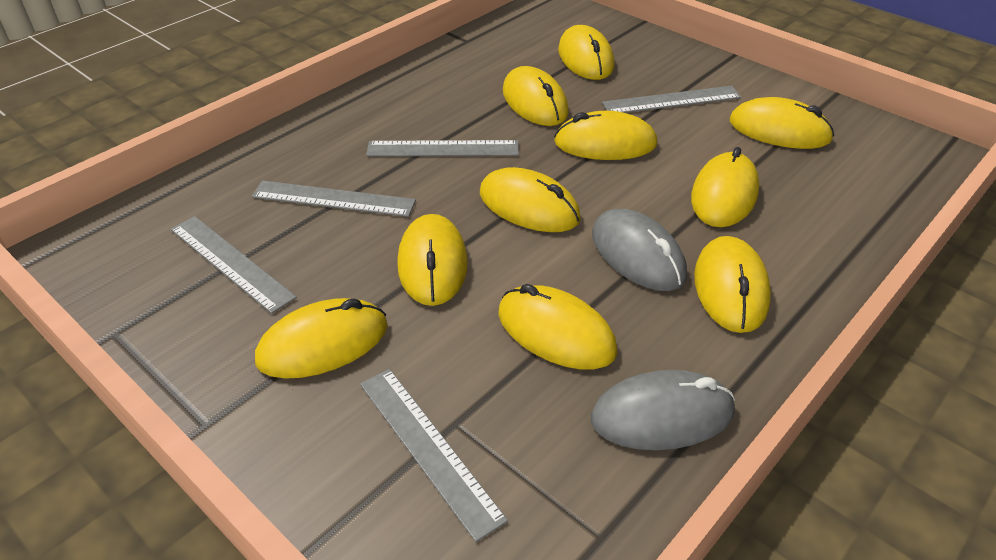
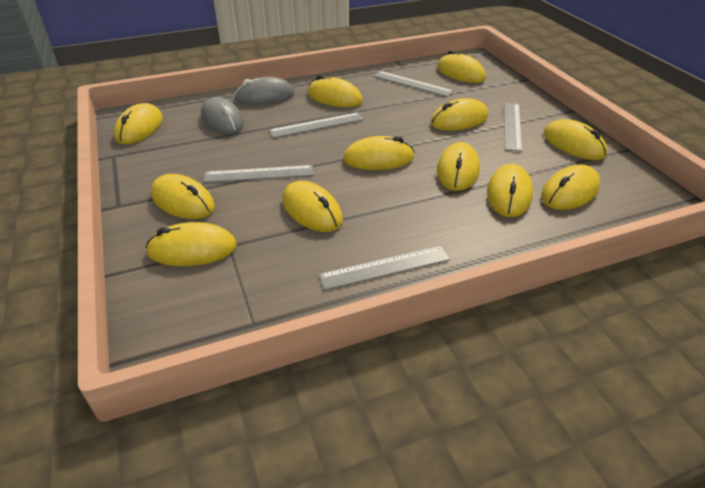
yellow mouse: 10 -> 12

